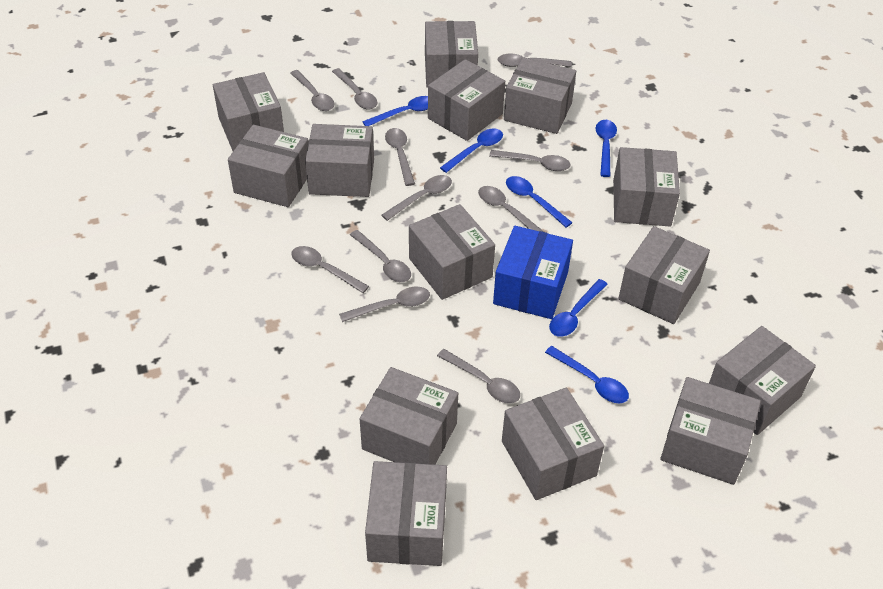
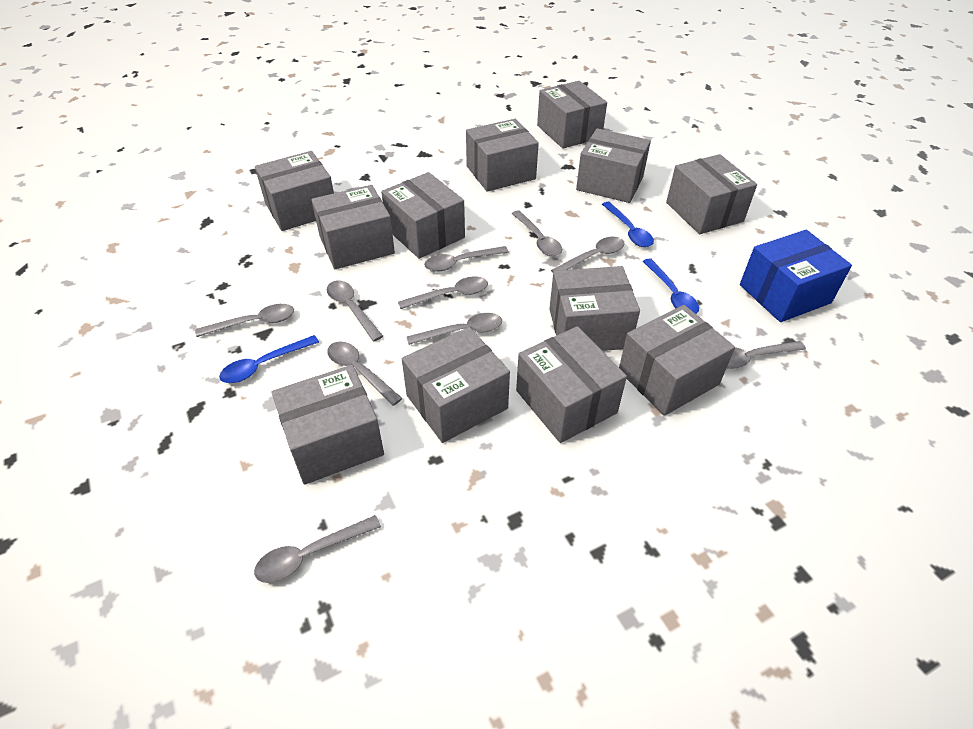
blue spoon: 6 -> 3
grey box: 14 -> 12
grey spoon: 11 -> 10

